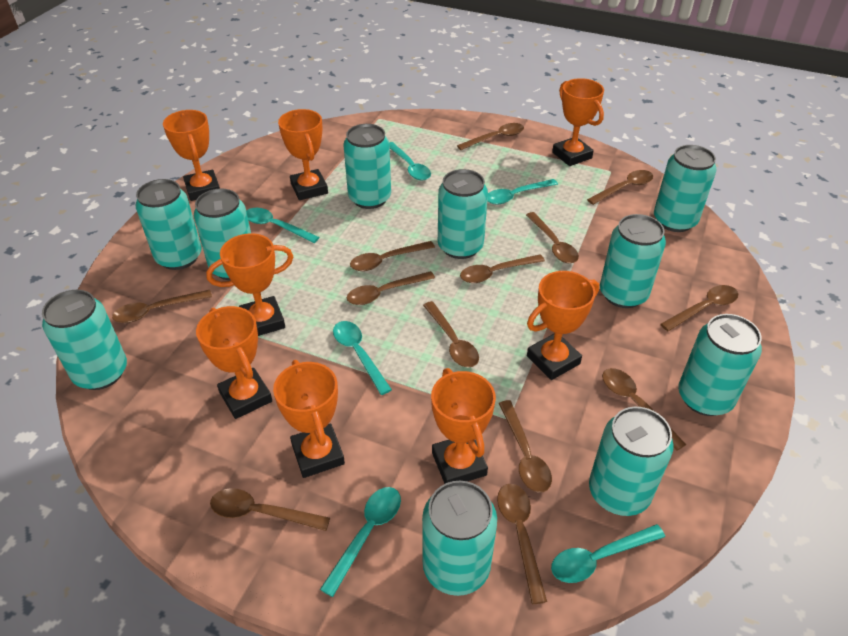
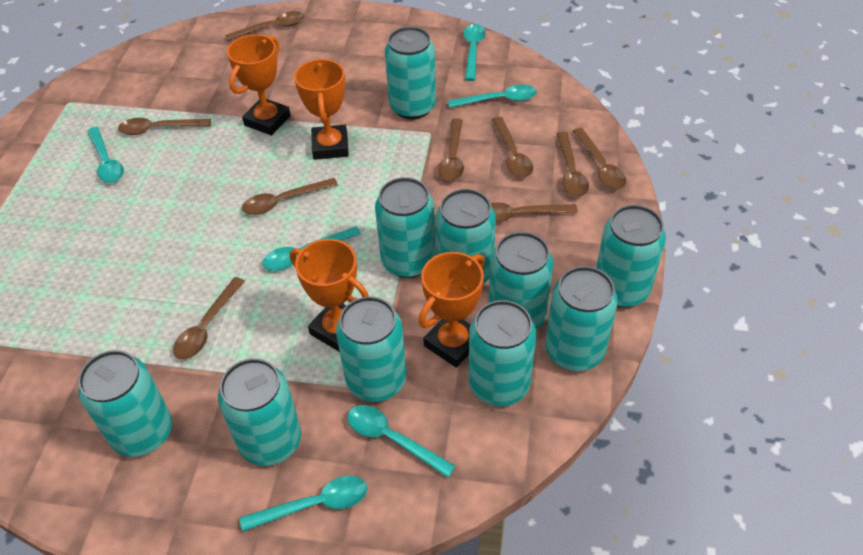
brown spoon: 13 -> 9
orange trophy: 8 -> 4

